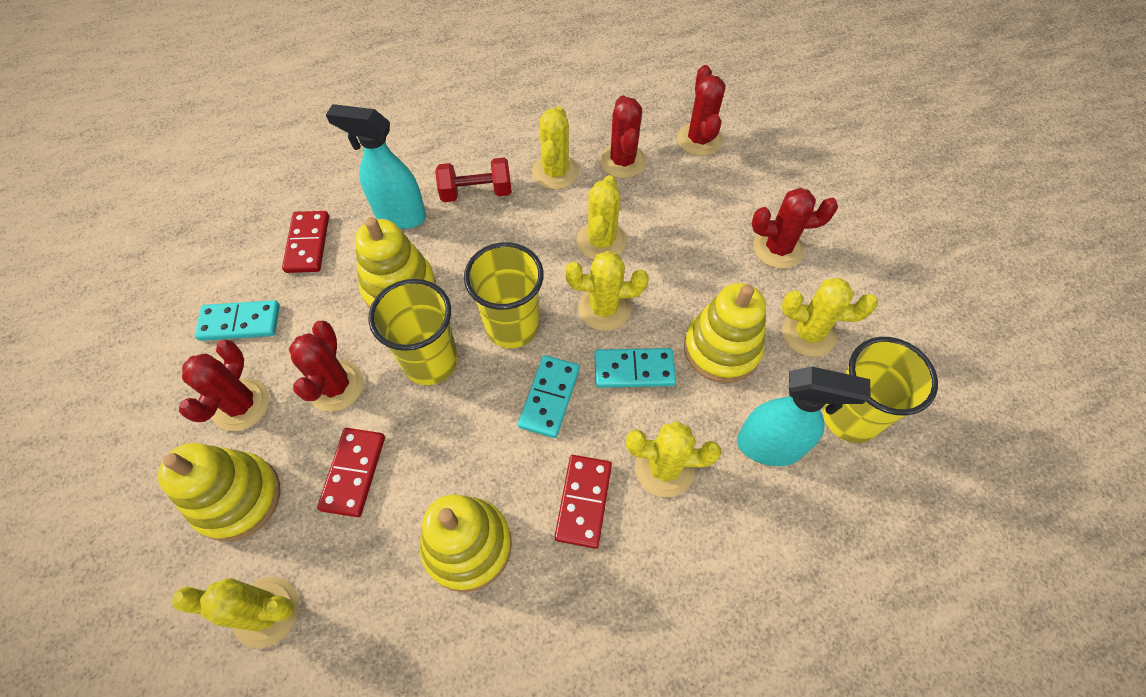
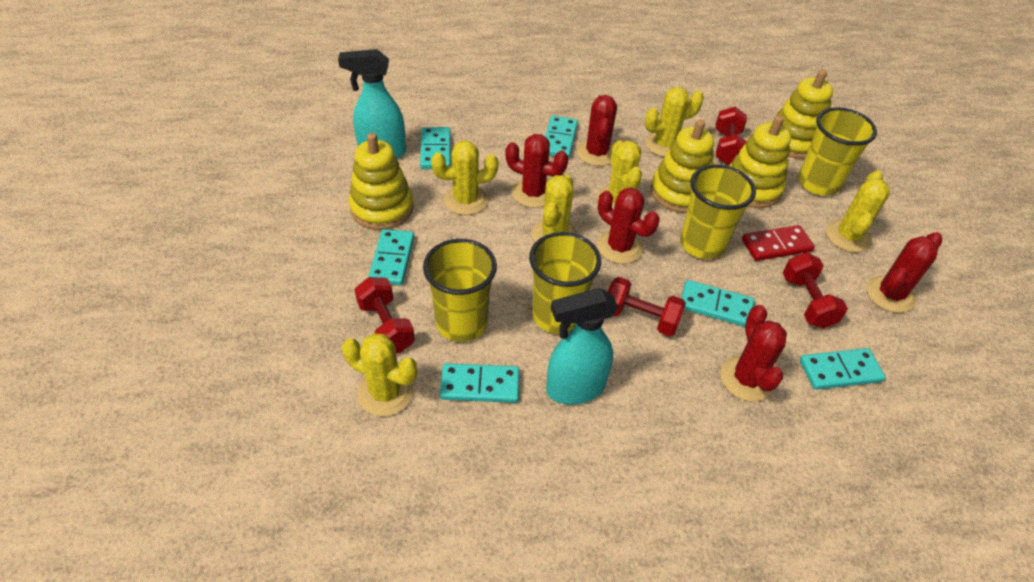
red domino: 3 -> 1
red dumbbell: 1 -> 4
turquoise domino: 3 -> 6
yellow cup: 3 -> 4

